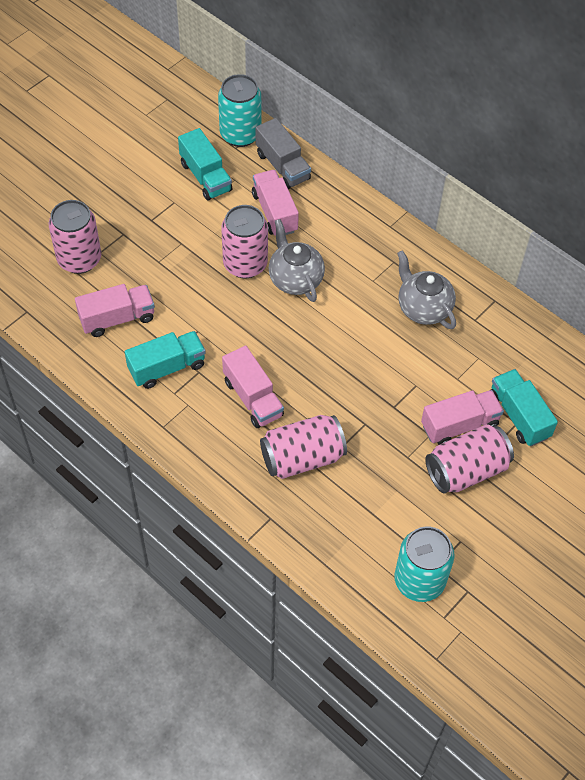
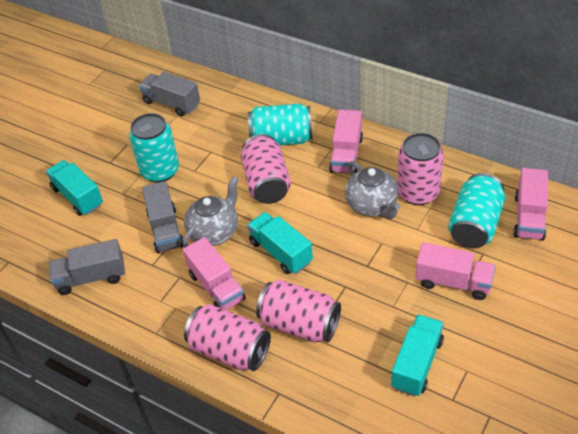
grey truck: 1 -> 3
turquoise can: 2 -> 3

